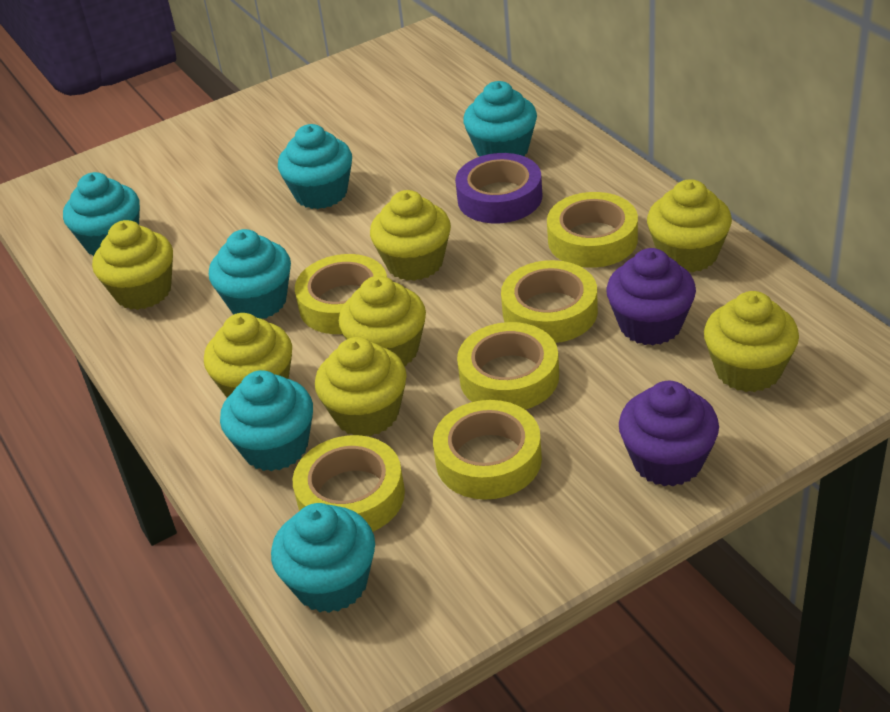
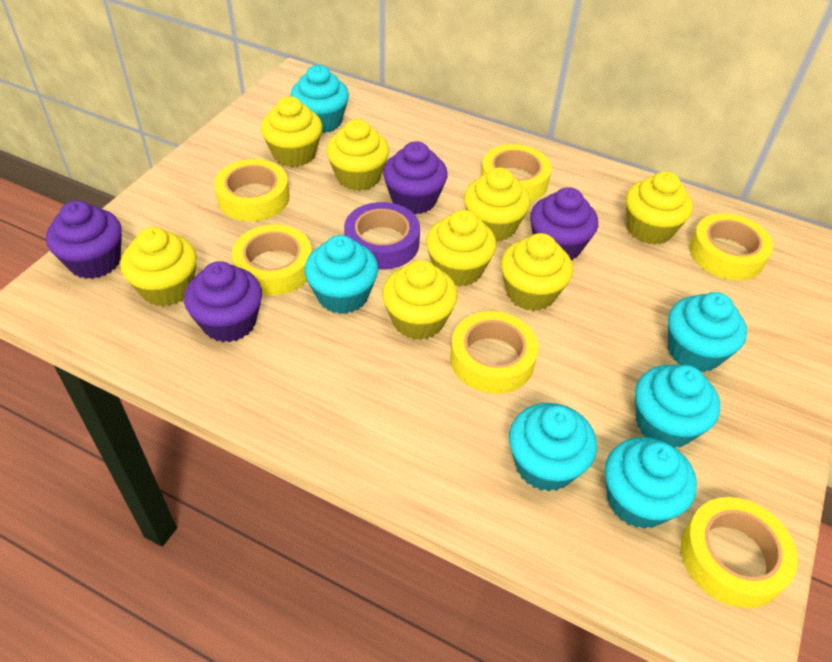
purple cupcake: 2 -> 4
yellow cupcake: 7 -> 8

